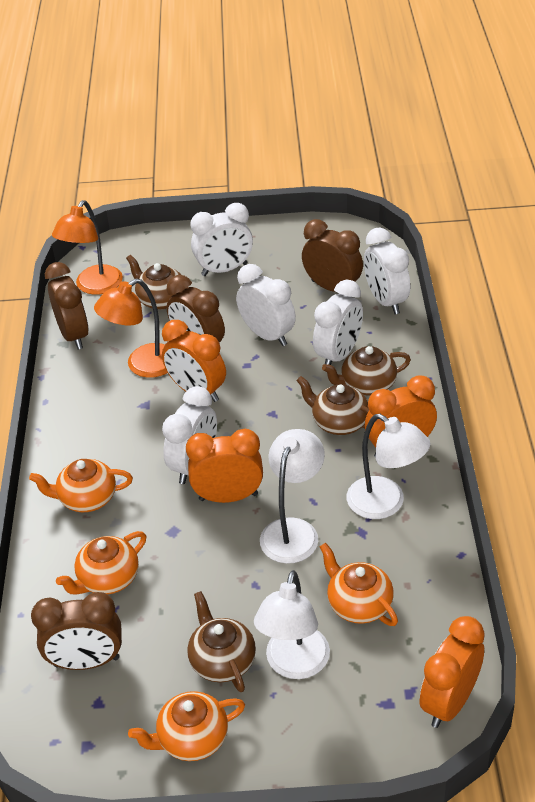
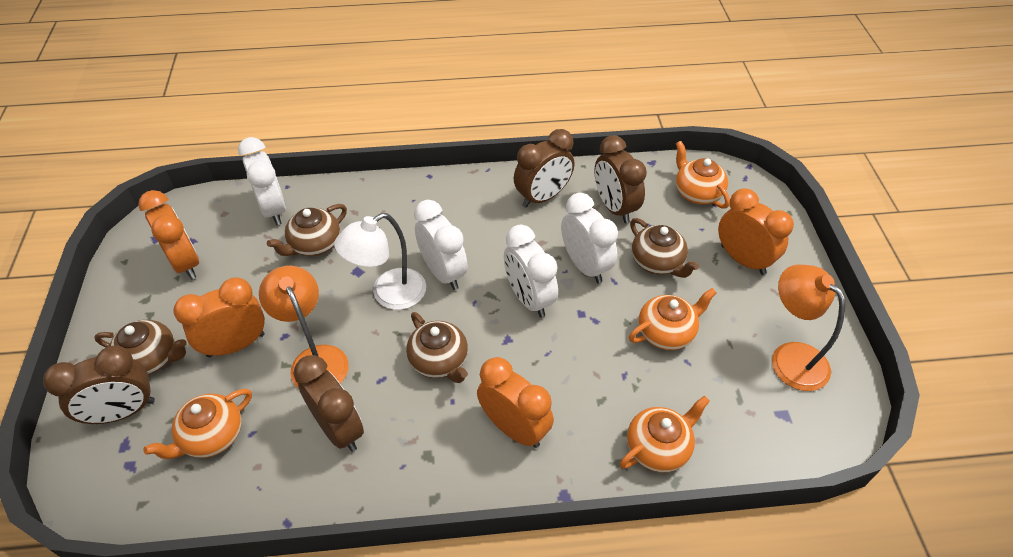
white clock: 5 -> 4
white lamp: 3 -> 1

